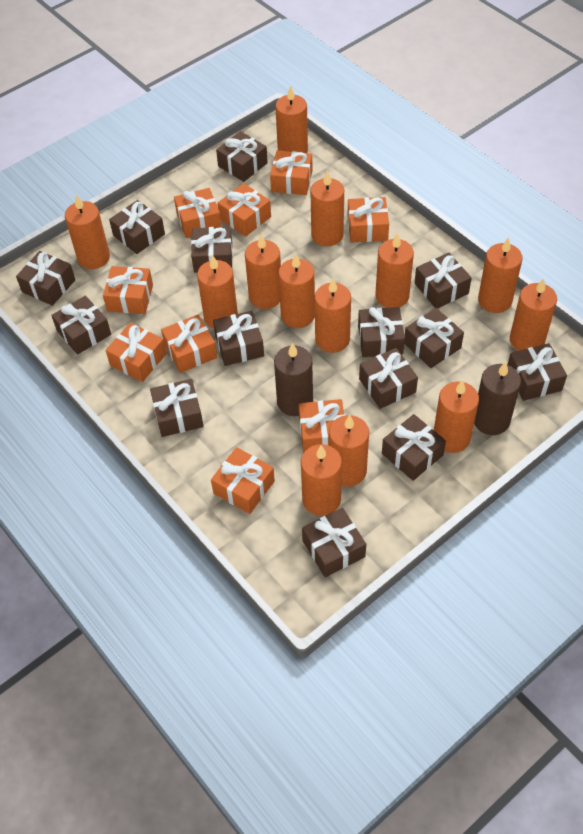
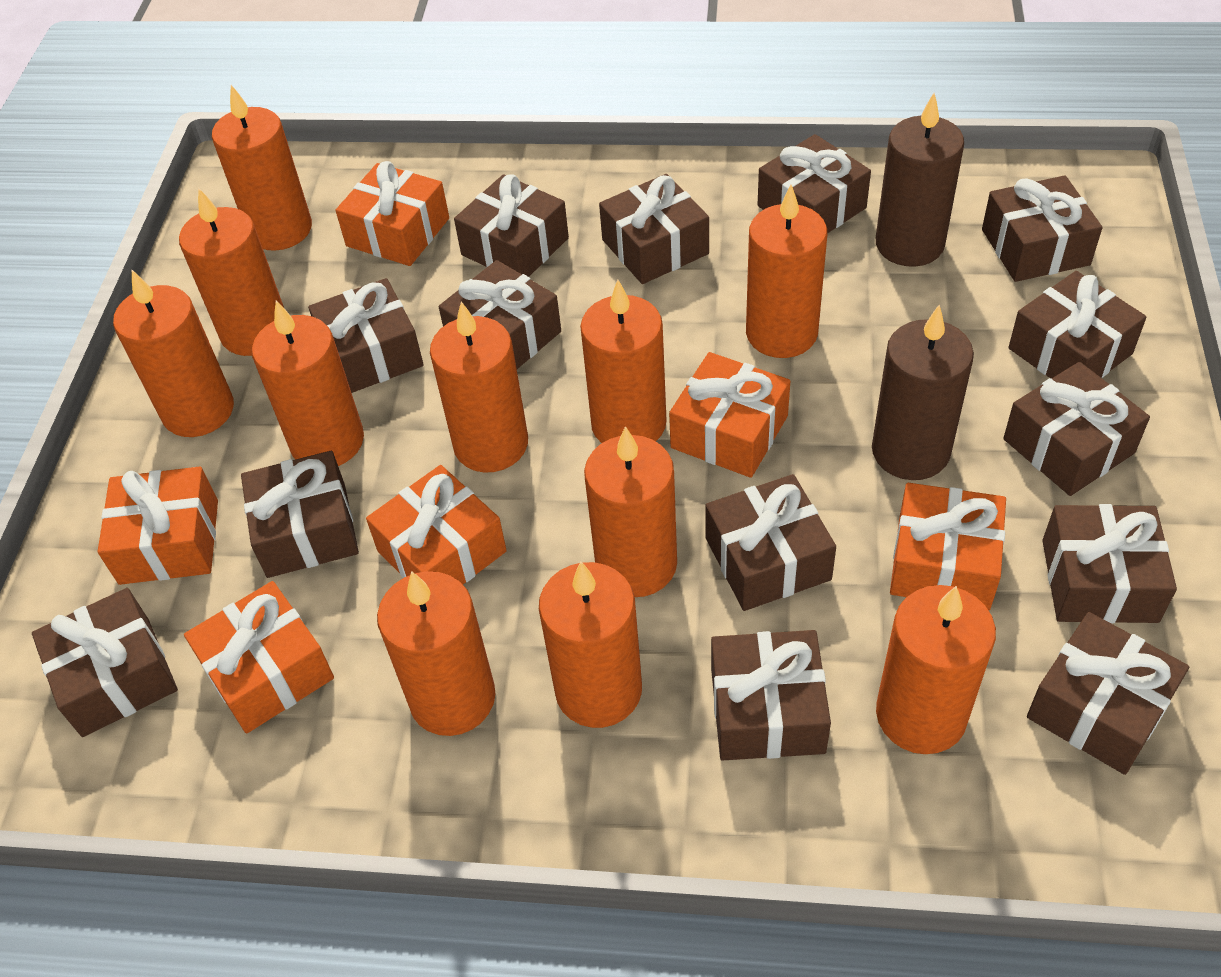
orange candle: 13 -> 11
orange gift: 9 -> 6

